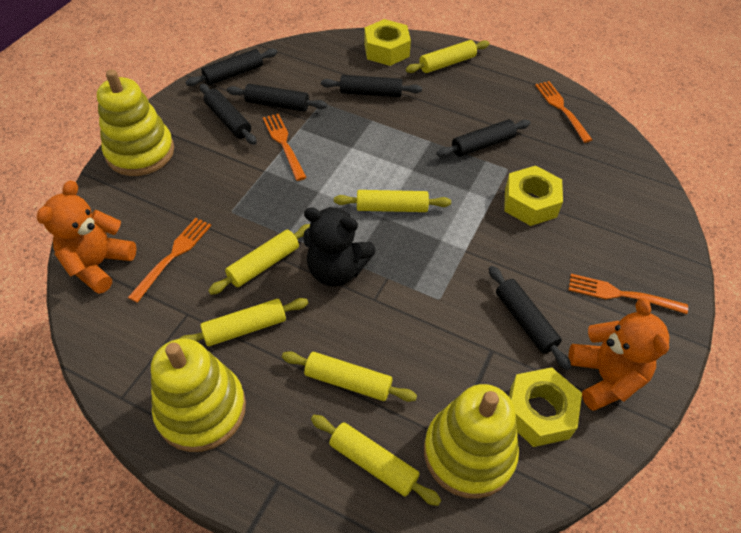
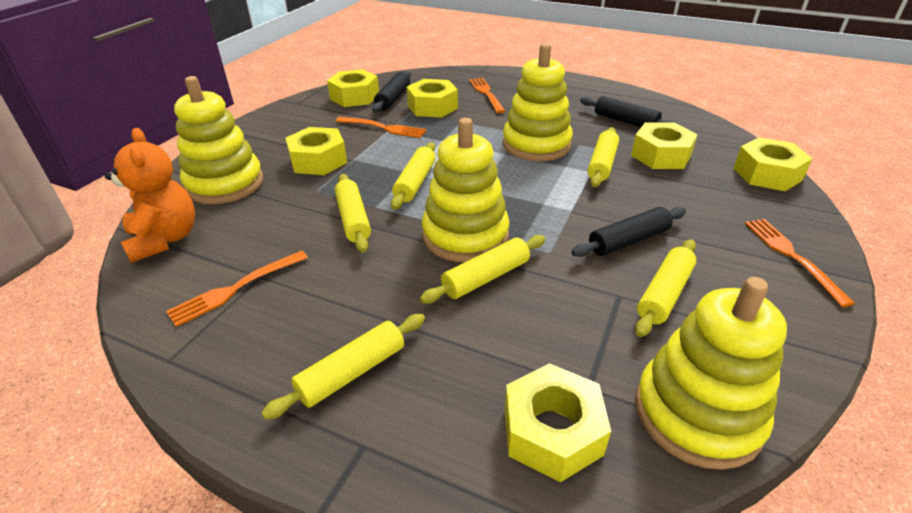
black rolling pin: 6 -> 3
black teddy bear: 1 -> 0
orange teddy bear: 2 -> 1
yellow nut: 3 -> 6
yellow stacking toy: 3 -> 4

